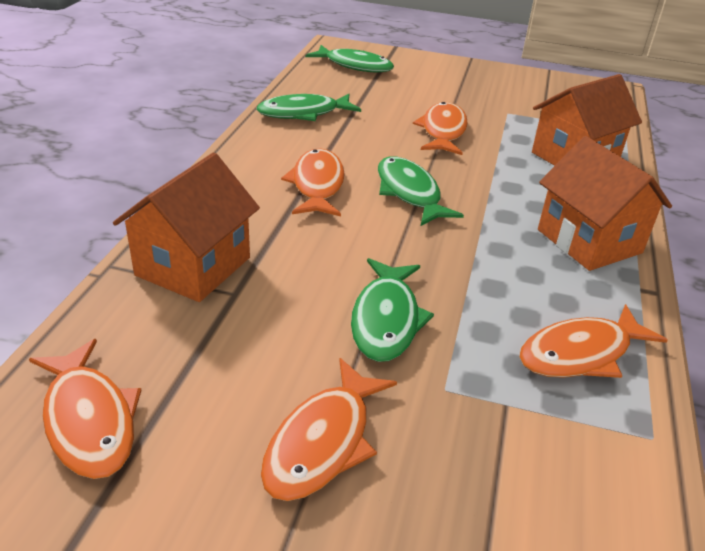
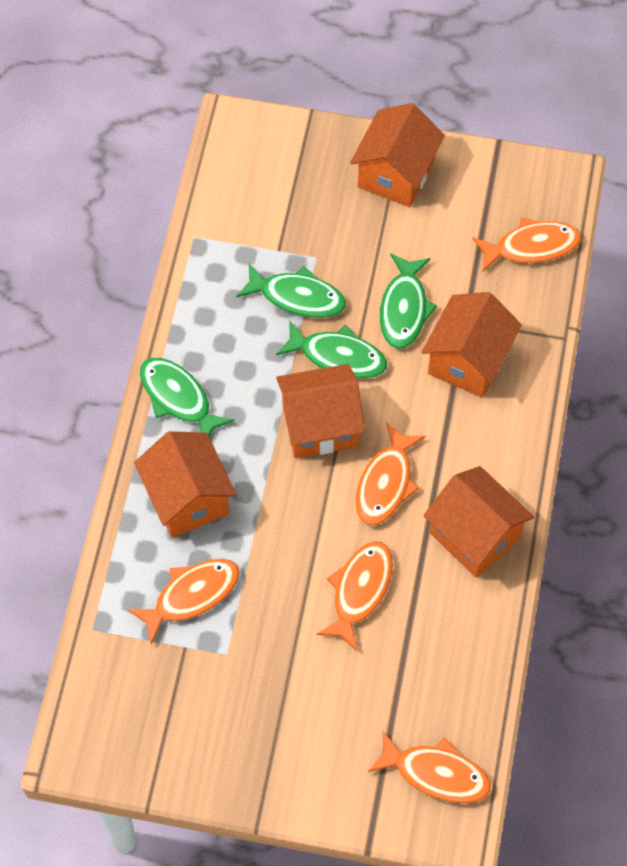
orange house: 3 -> 5

